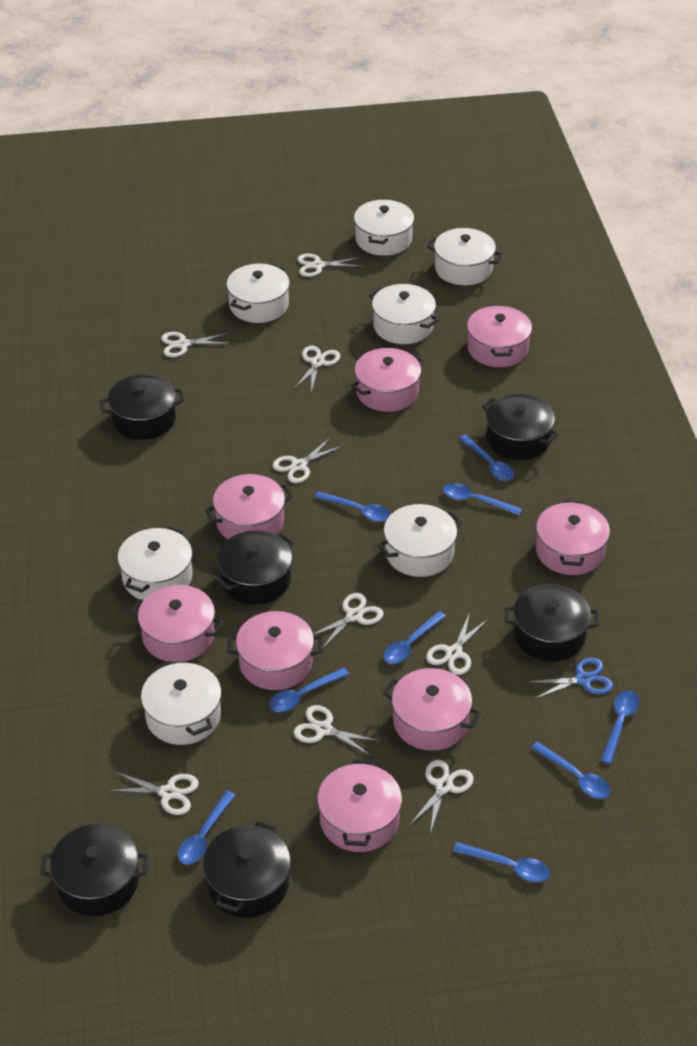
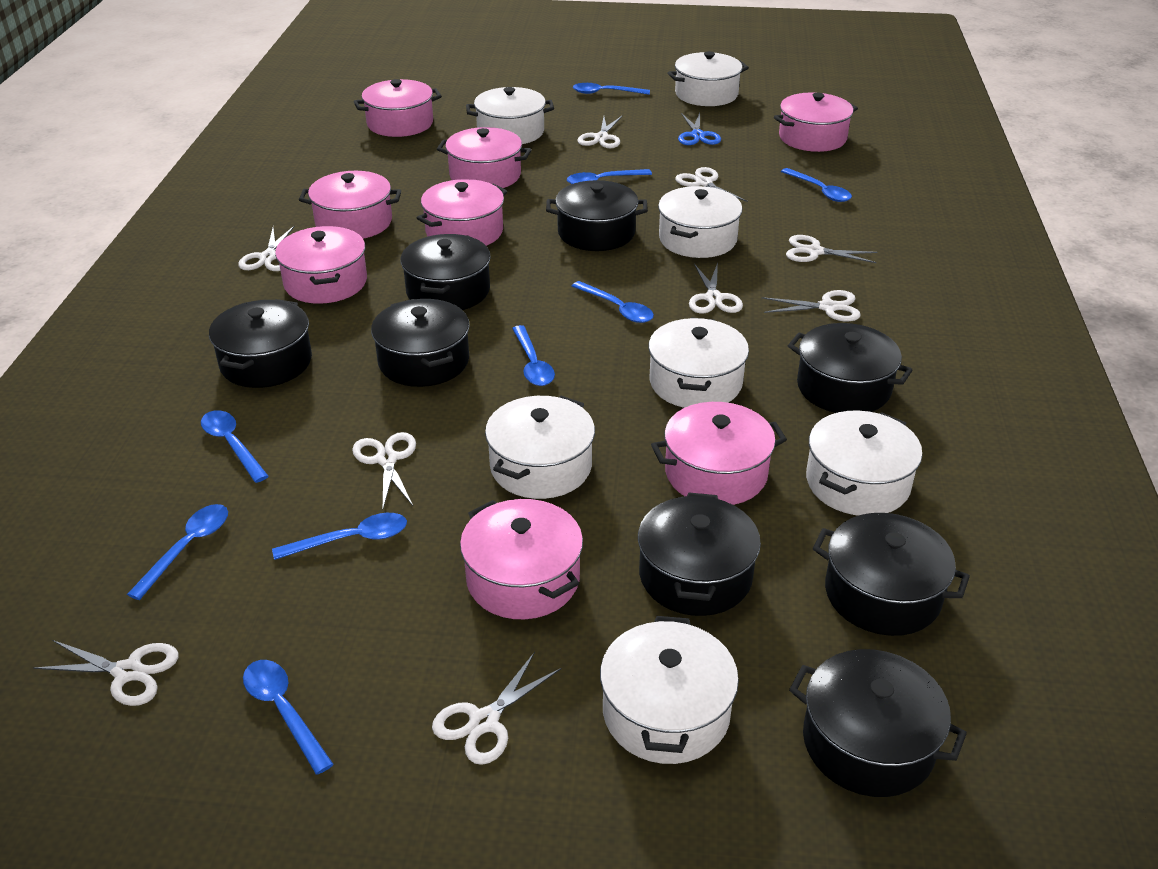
black pot: 6 -> 8

